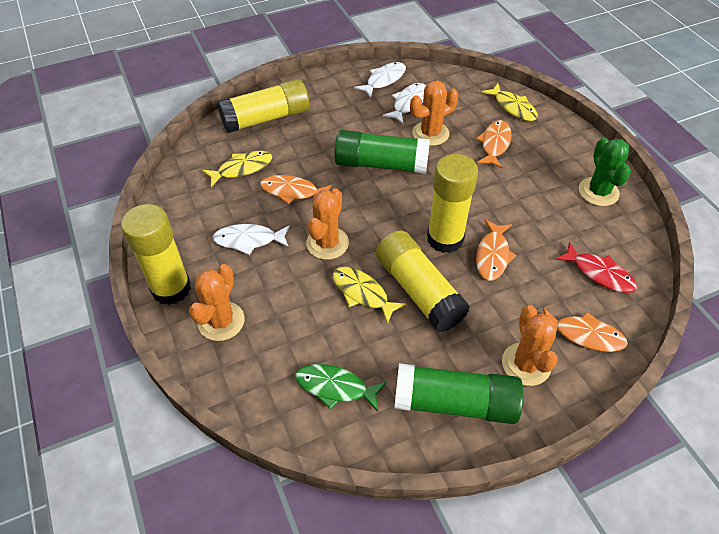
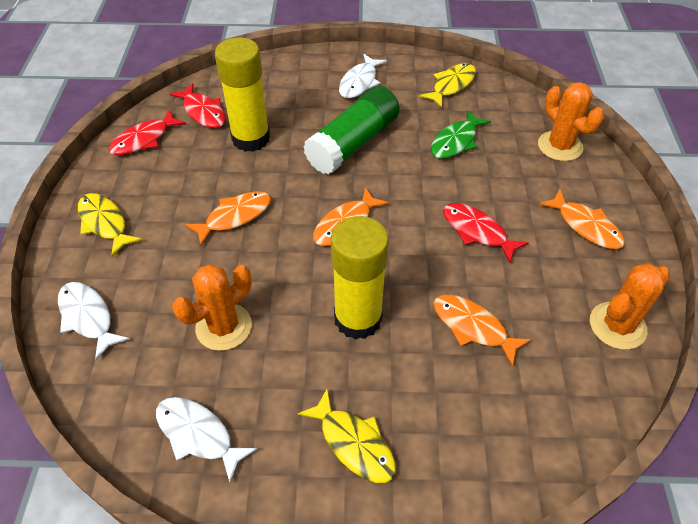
green cactus: 1 -> 0
green glue stick: 2 -> 1
orange cactus: 4 -> 3
red fish: 1 -> 3
yellow glue stick: 4 -> 2

